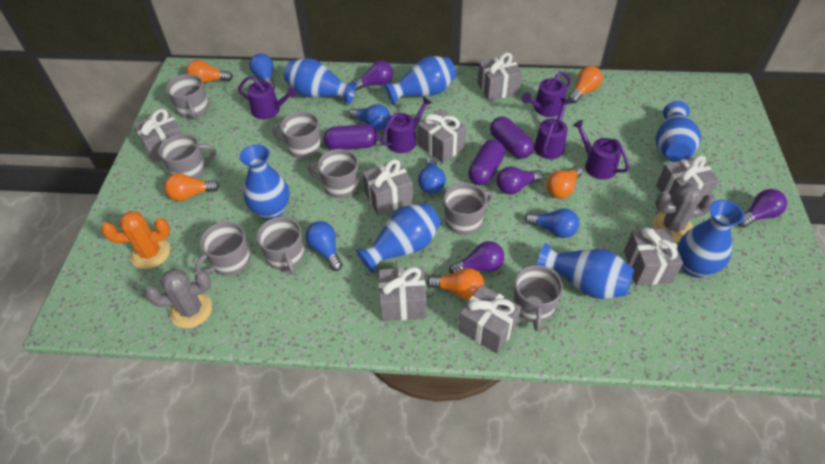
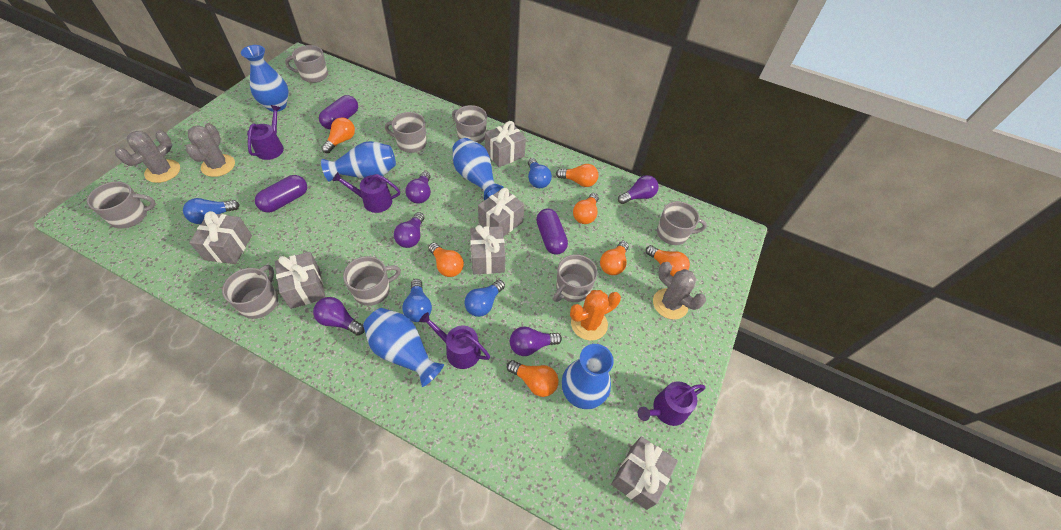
blue light bulb: 5 -> 4
blue vase: 7 -> 5
grey cactus: 2 -> 3
grey gift: 8 -> 6
orange light bulb: 5 -> 7
purple light bulb: 4 -> 5
purple watering can: 5 -> 4

